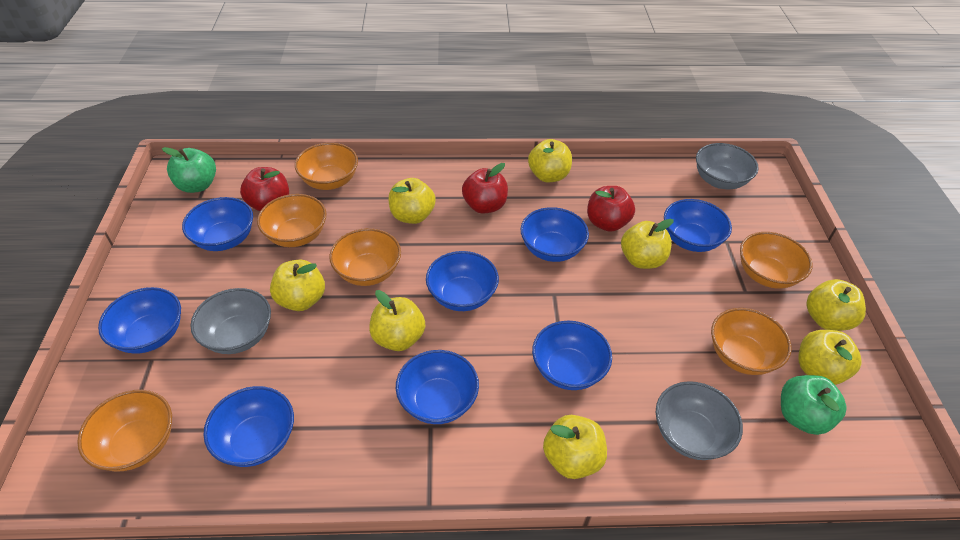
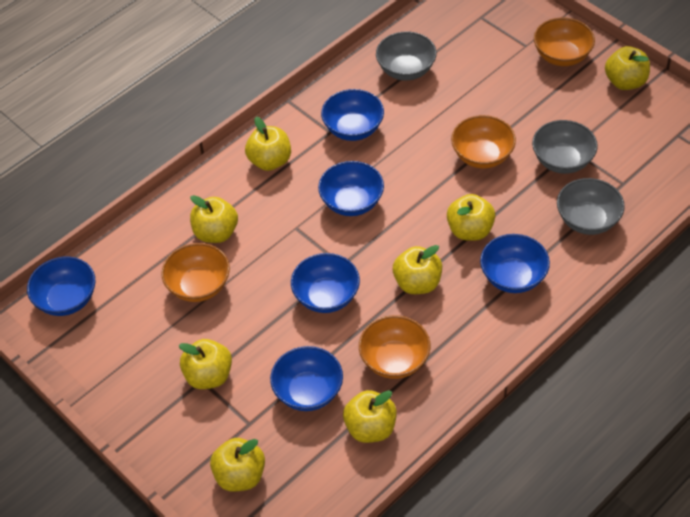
blue bowl: 8 -> 6
green apple: 2 -> 0
orange bowl: 6 -> 4
red apple: 3 -> 0

